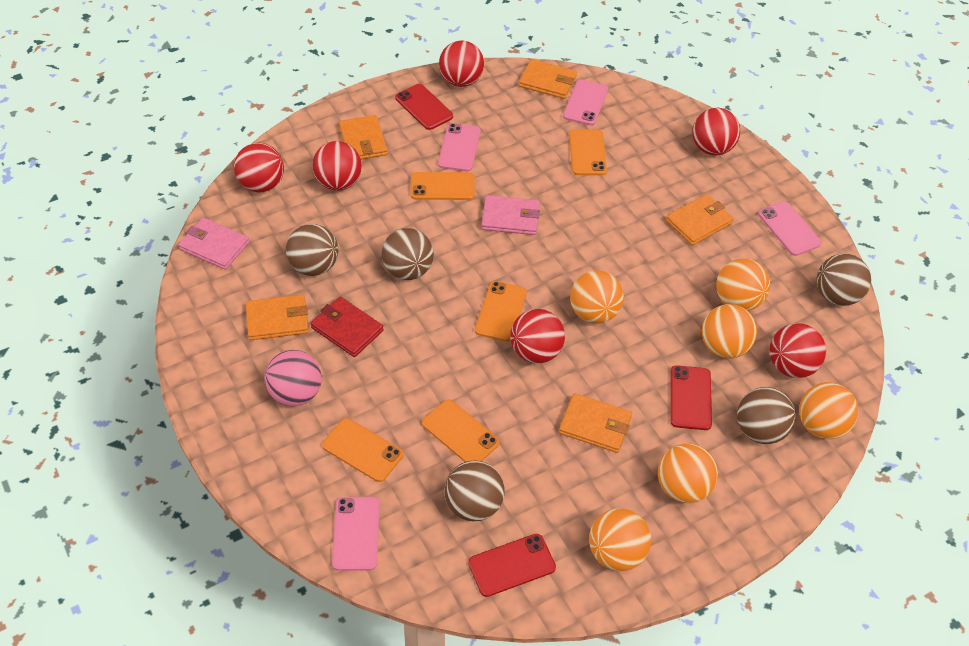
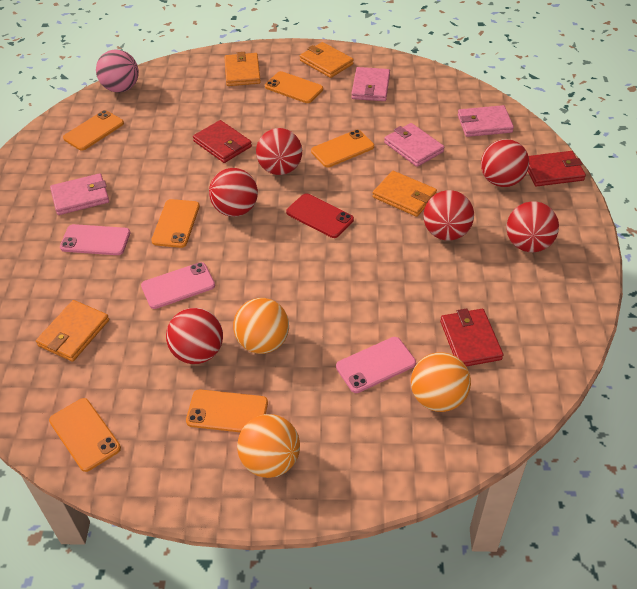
brown ball: 5 -> 0
orange ball: 6 -> 3
orange phone: 5 -> 6
orange wallet: 5 -> 4
pink phone: 4 -> 3
pink wallet: 2 -> 4
red phone: 3 -> 1
red wallet: 1 -> 3

